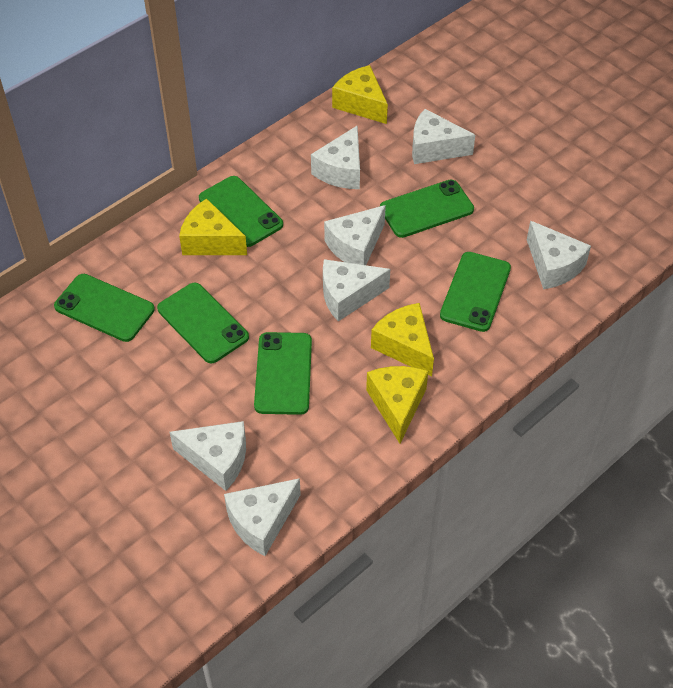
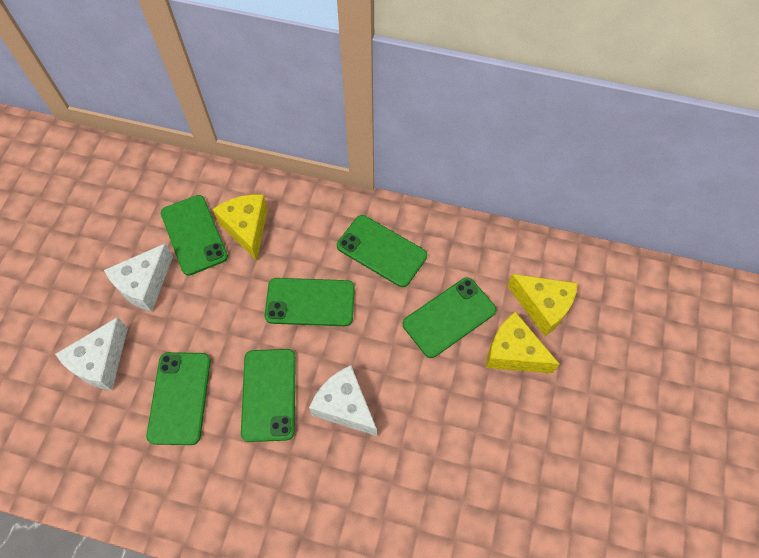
white cheese: 7 -> 3
yellow cheese: 4 -> 3

